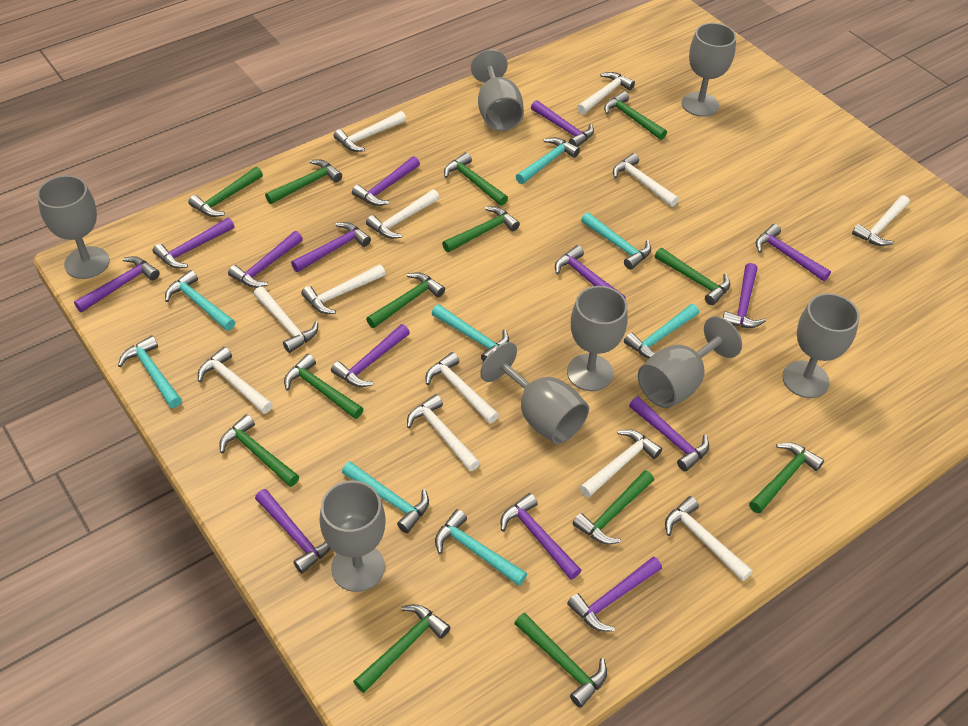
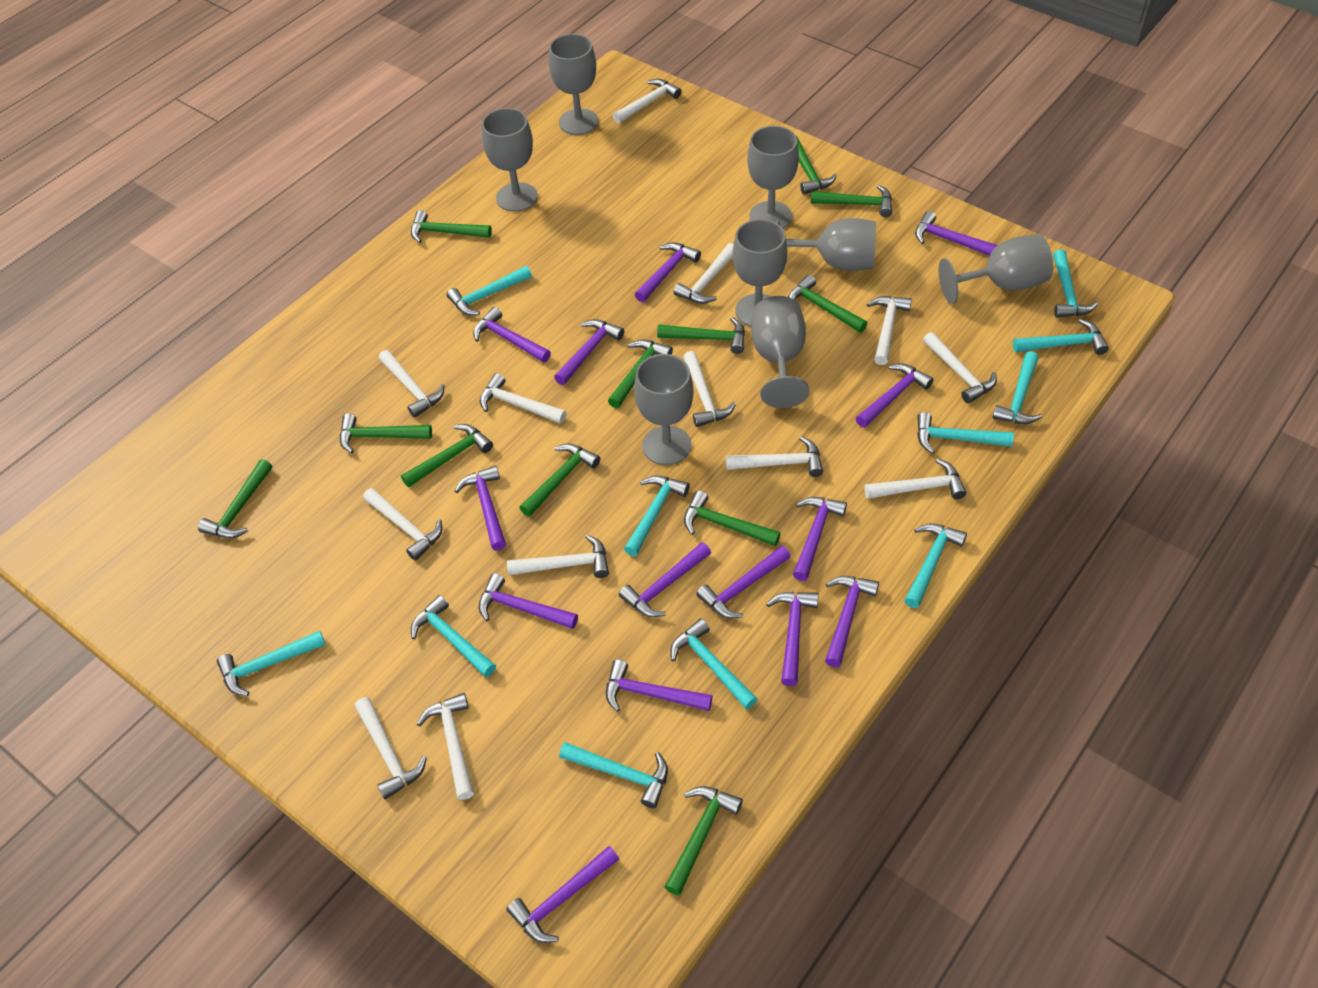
green hammer: 13 -> 12
turquoise hammer: 8 -> 11
white hammer: 12 -> 13

